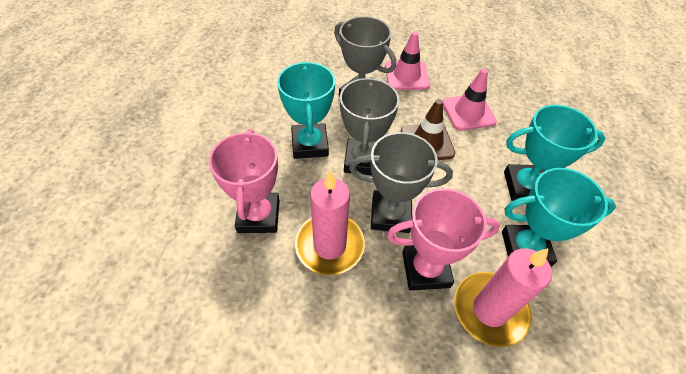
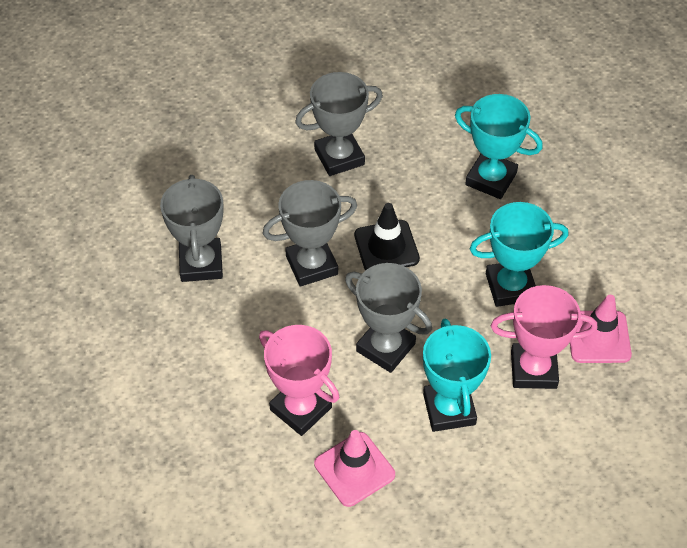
black traffic cone: 0 -> 1
brown traffic cone: 1 -> 0
grey trophy: 3 -> 4
pink candle: 2 -> 0

